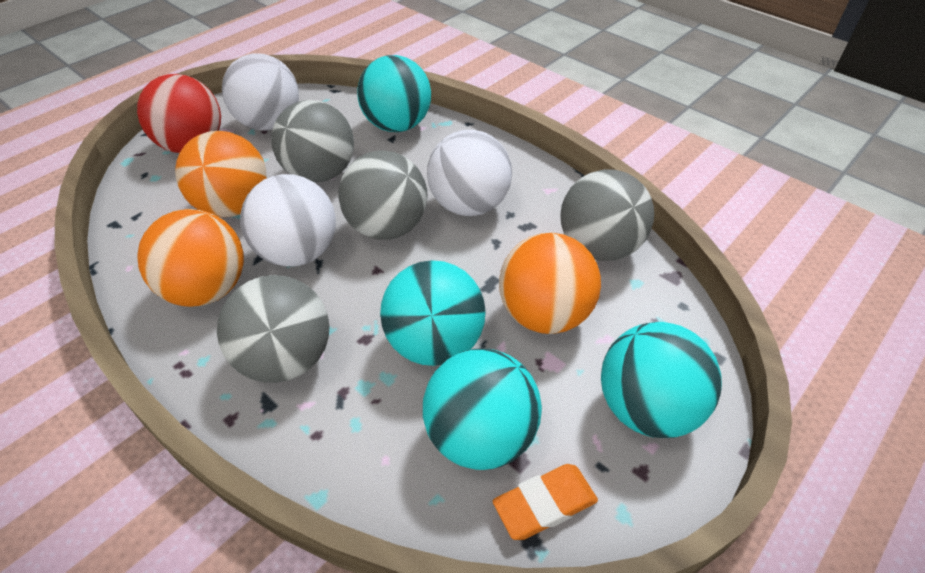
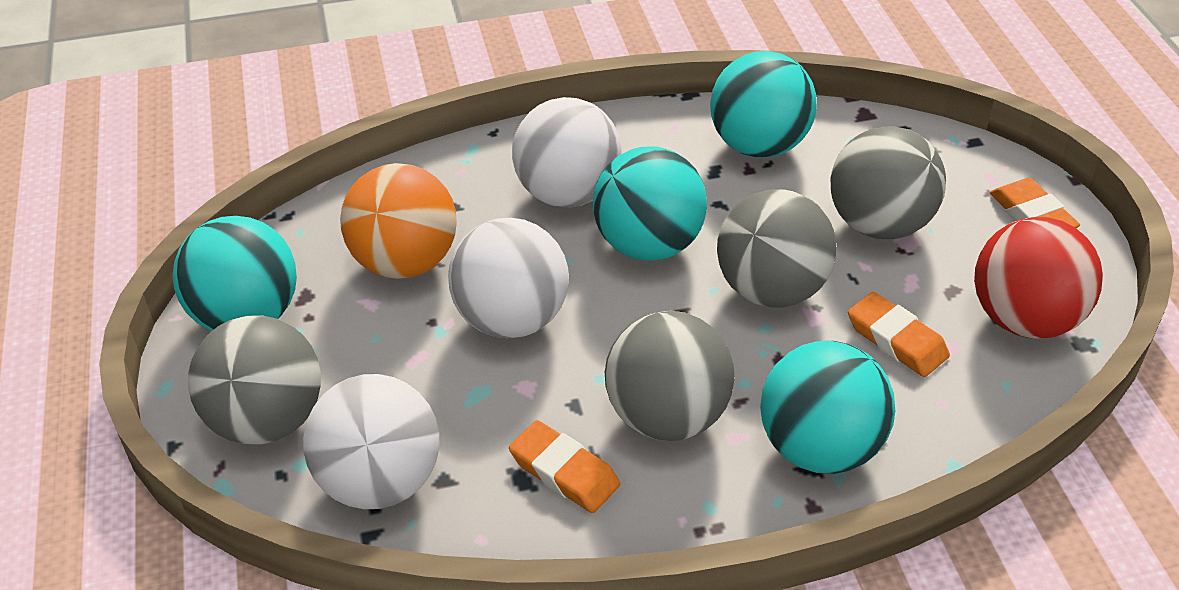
orange ball: 3 -> 1
orange eraser: 1 -> 3

